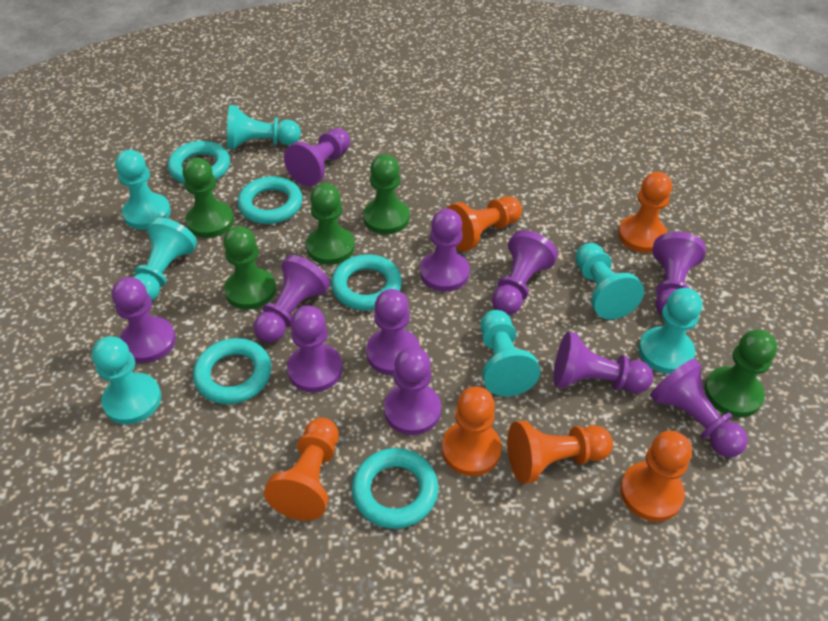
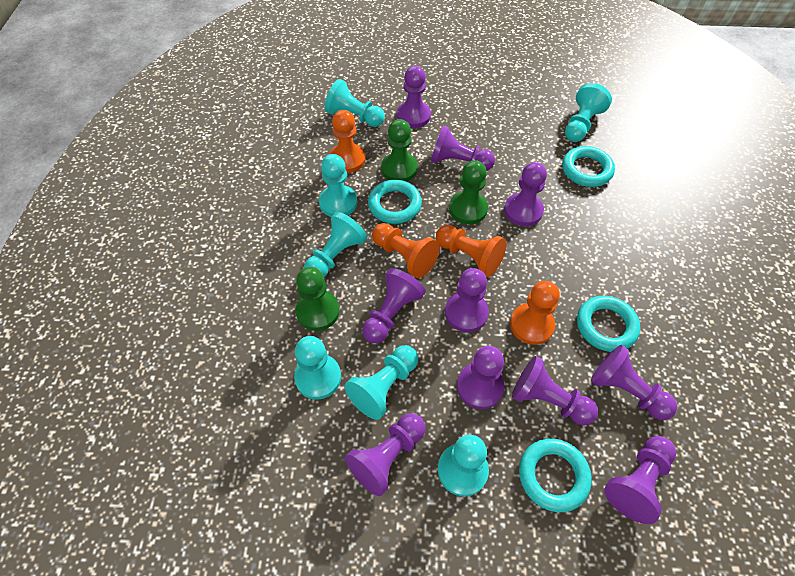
green pawn: 5 -> 3
orange pawn: 6 -> 4
purple pawn: 11 -> 10
turquoise ring: 5 -> 4

